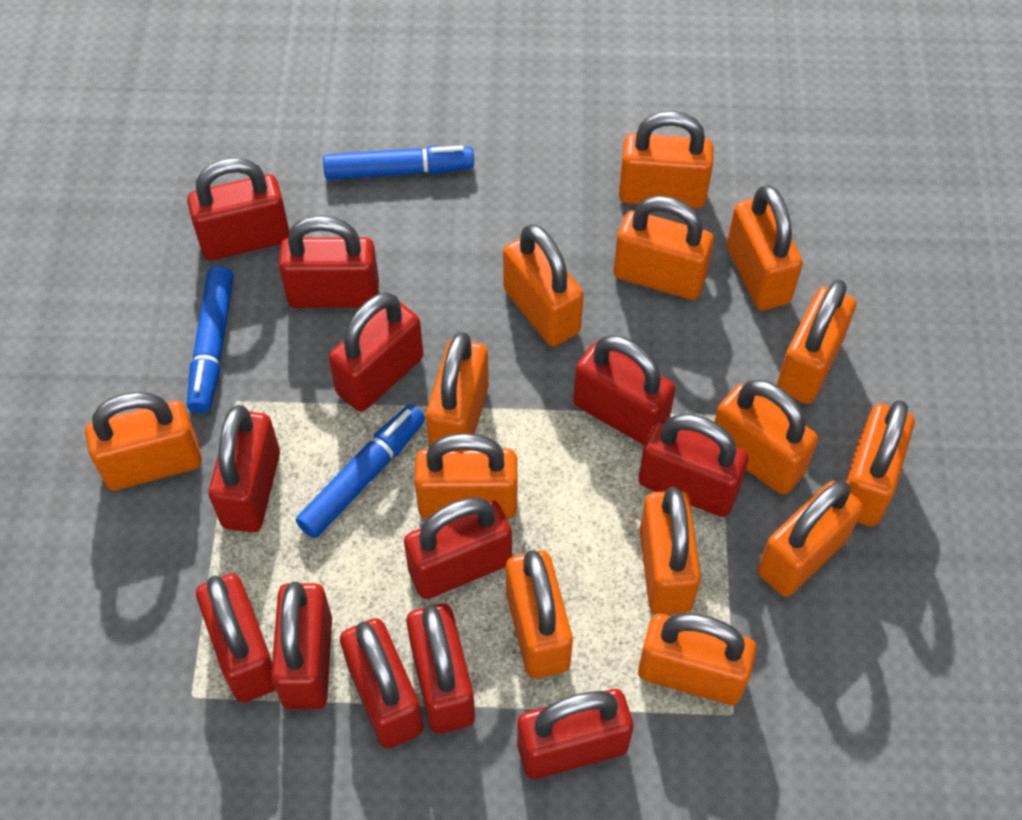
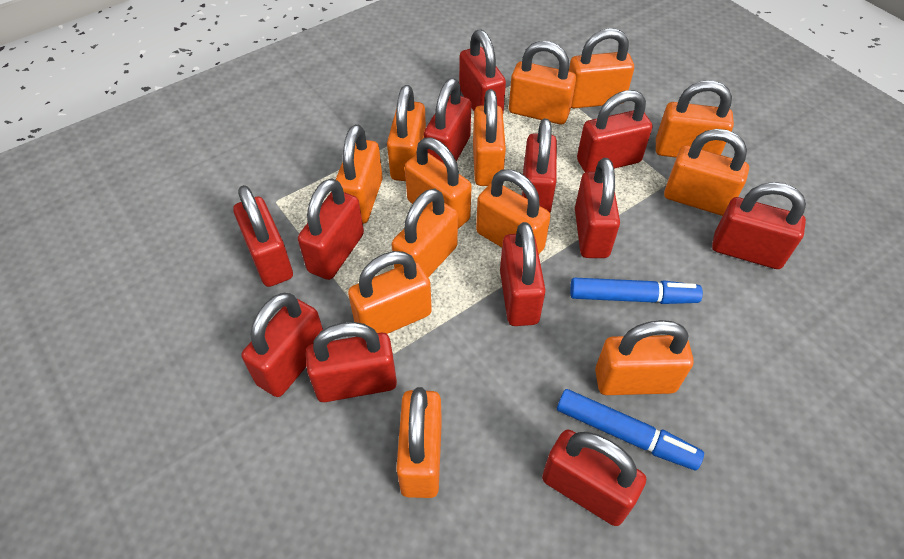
blue marker: 3 -> 2
orange padlock: 14 -> 13

